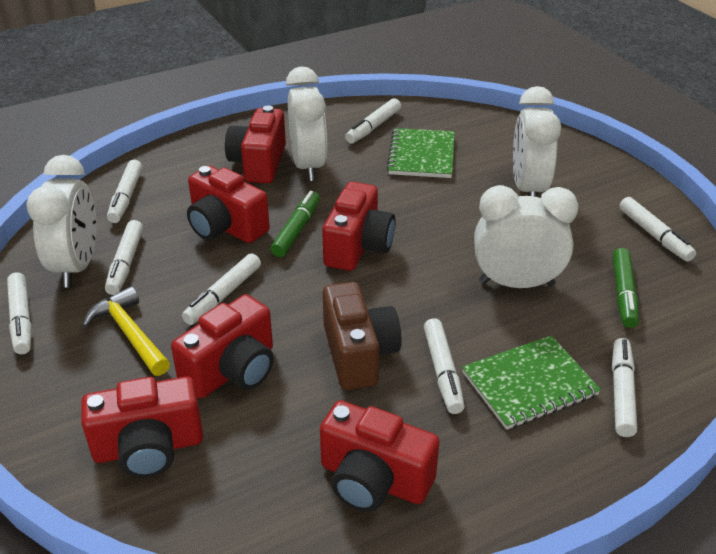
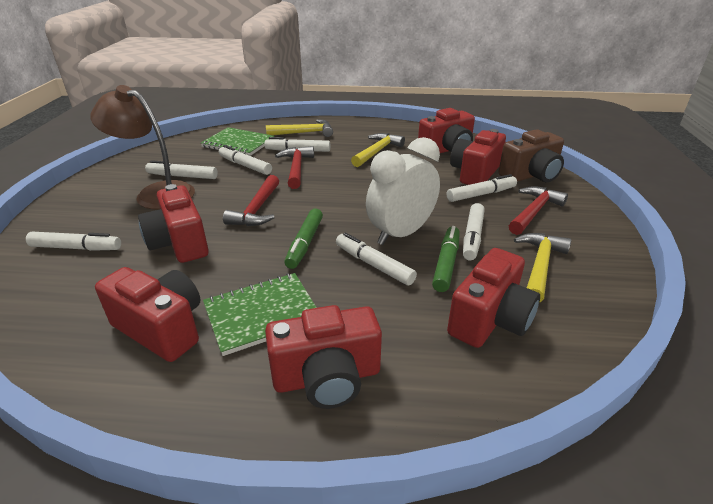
brown lamp: 0 -> 1
red hammer: 0 -> 3
white clock: 4 -> 1
white marker: 8 -> 7
yellow hammer: 1 -> 3

